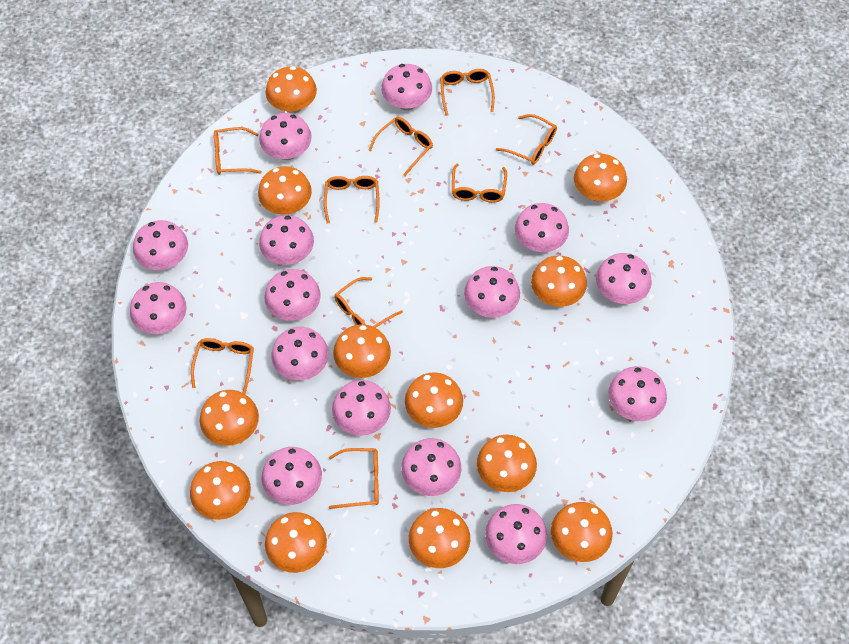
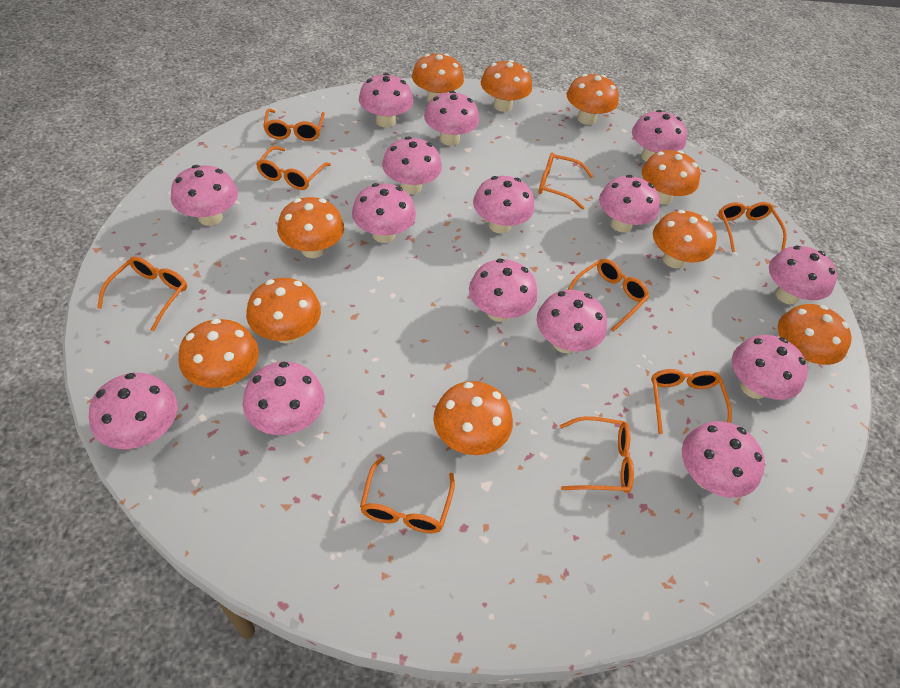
orange mushroom: 12 -> 10

